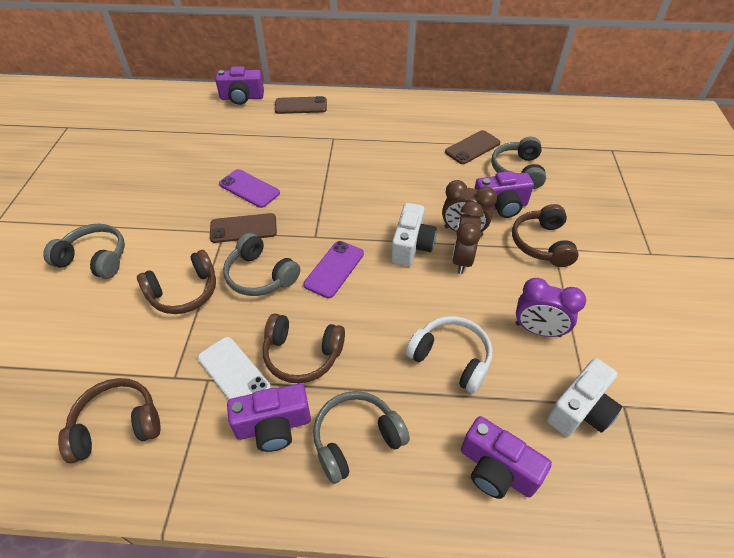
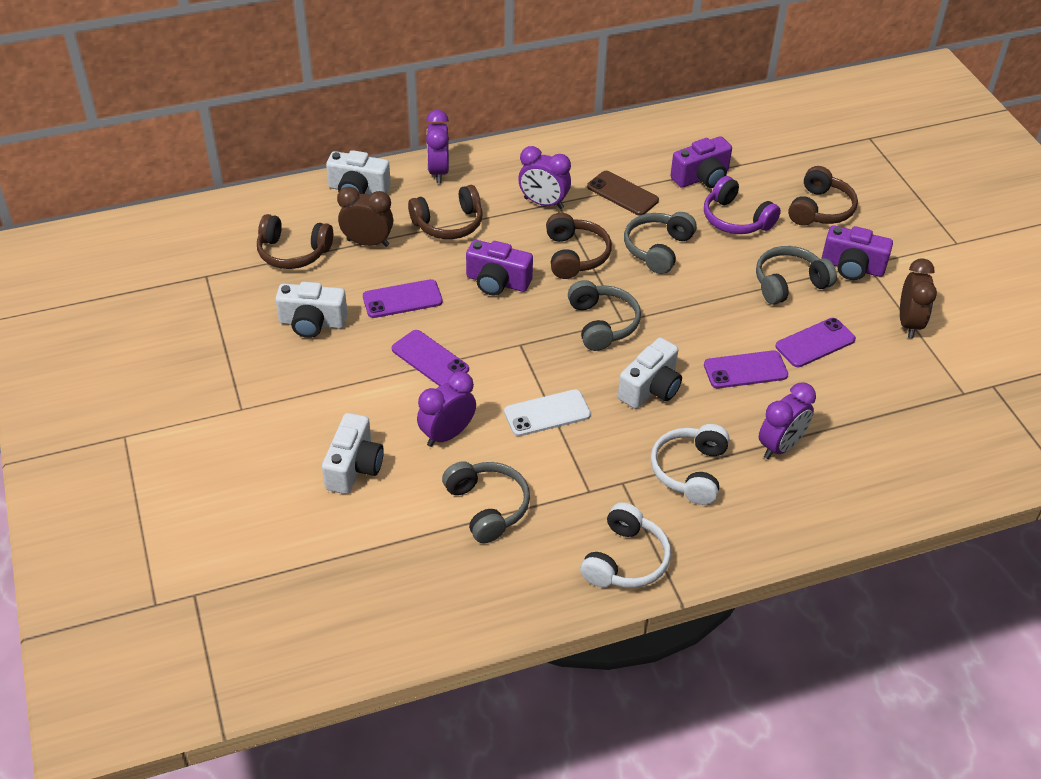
brown phone: 3 -> 1
purple camera: 4 -> 3
purple clock: 1 -> 4
purple headphones: 0 -> 1
purple phone: 2 -> 4
white camera: 2 -> 4
white headphones: 1 -> 2

